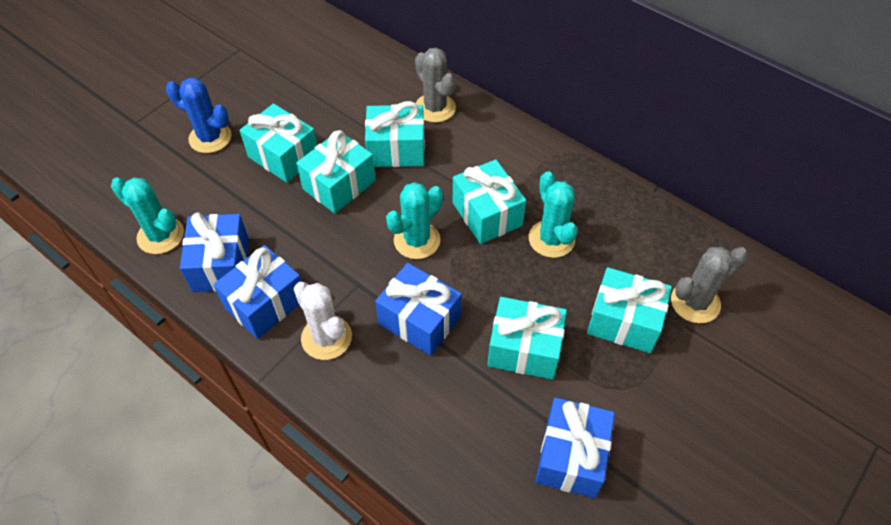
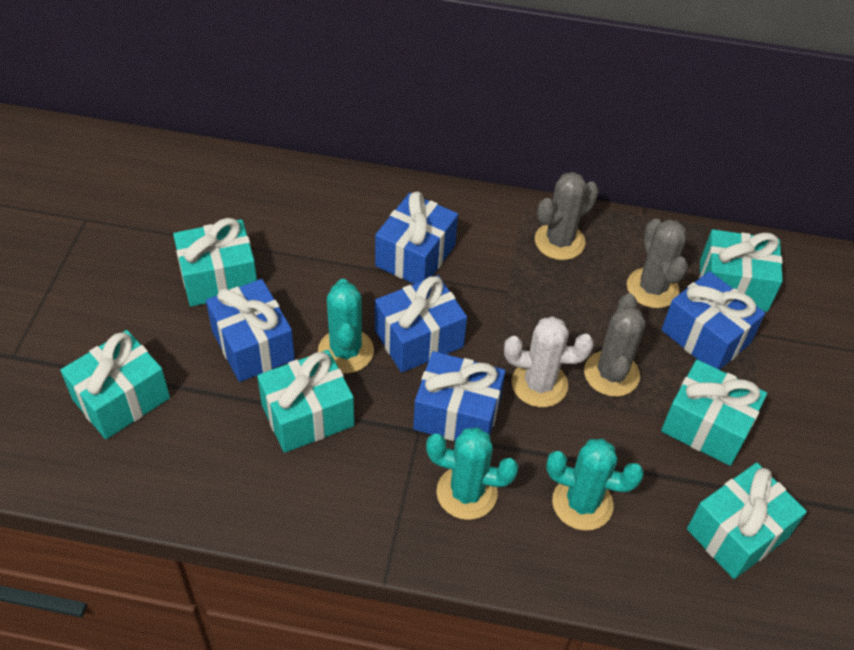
blue cactus: 1 -> 0
blue gift: 4 -> 5
grey cactus: 2 -> 3

